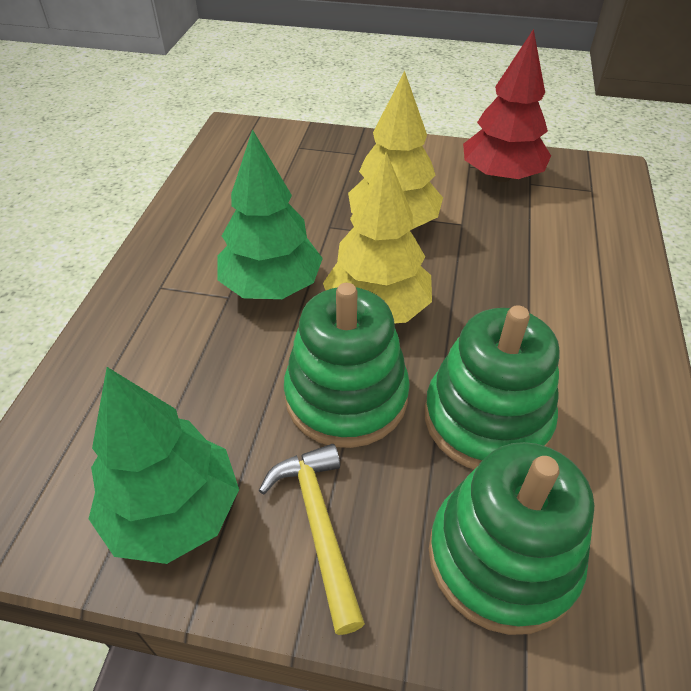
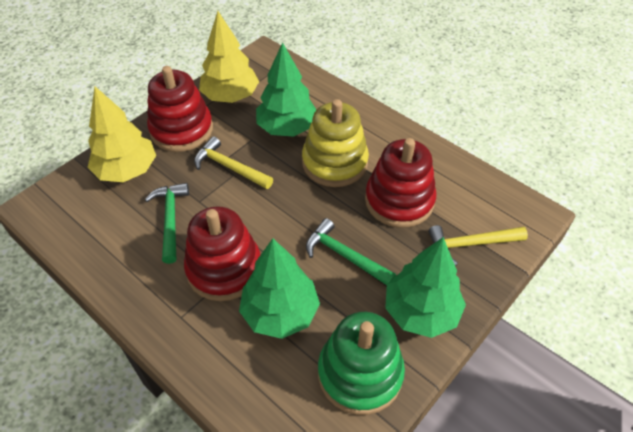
green hammer: 0 -> 2
green stacking toy: 3 -> 1
green tree: 2 -> 3
red stacking toy: 0 -> 3
red tree: 1 -> 0
yellow hammer: 1 -> 2
yellow stacking toy: 0 -> 1

